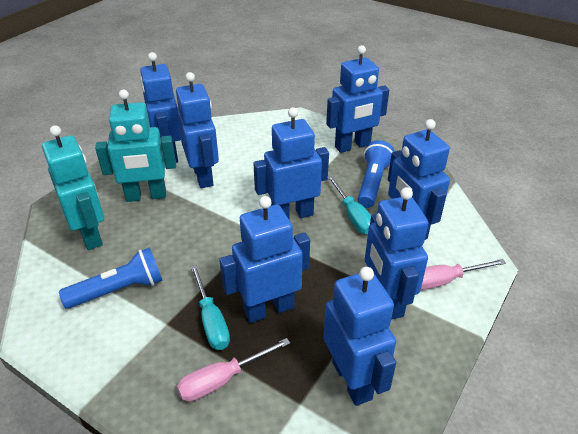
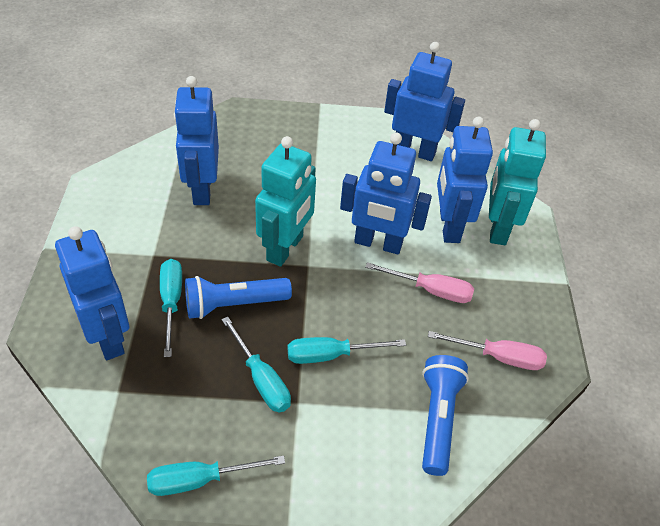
blue robot: 8 -> 5
turquoise screwdriver: 2 -> 4

